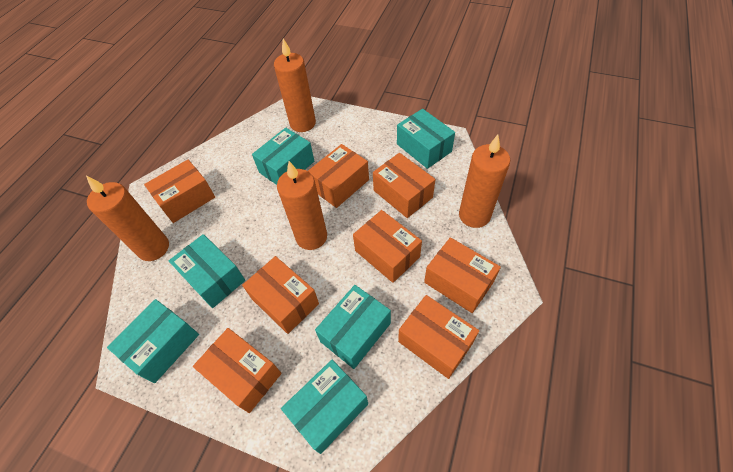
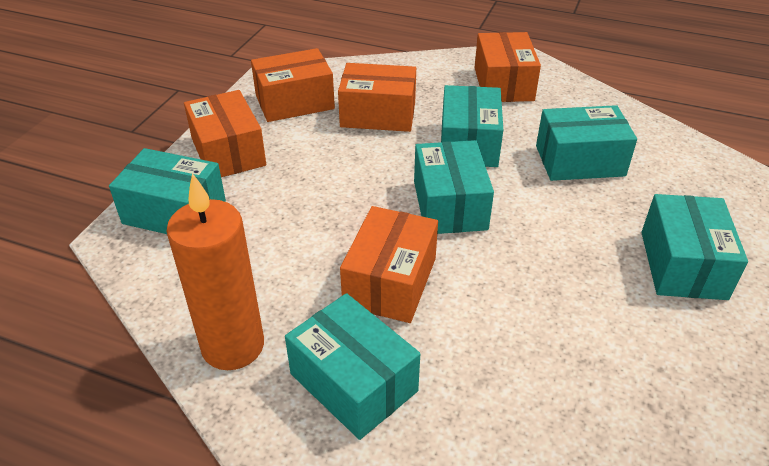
orange box: 8 -> 5
orange candle: 4 -> 1

